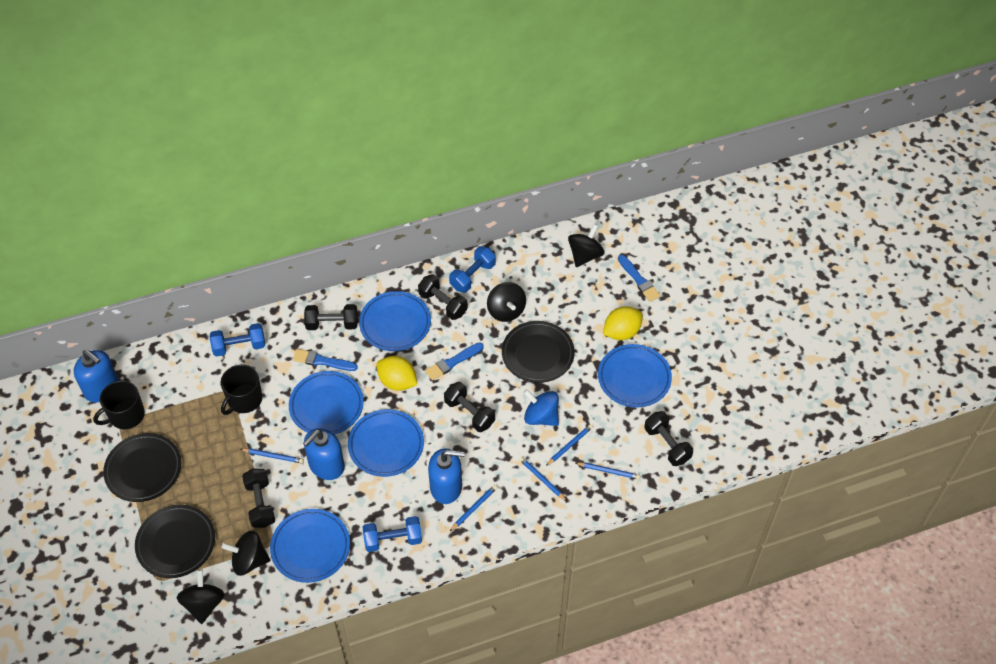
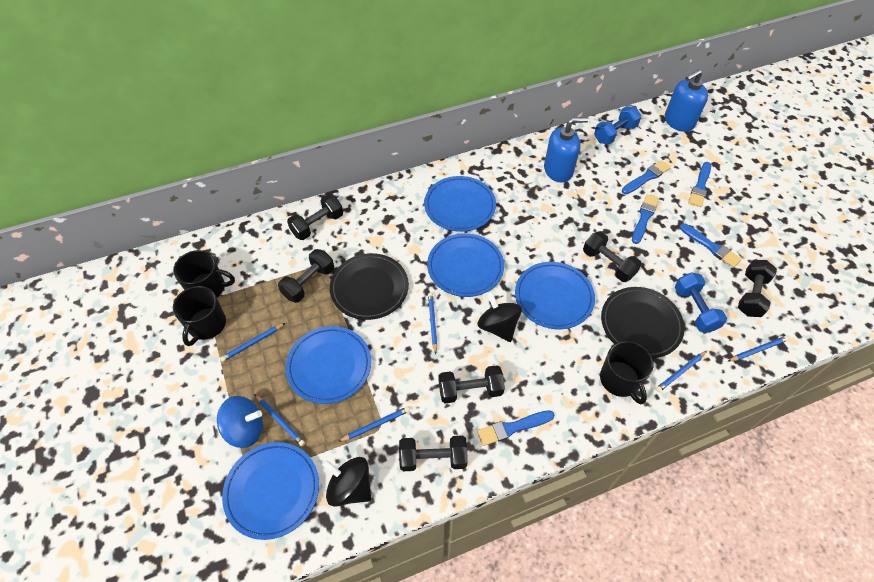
black dumbbell: 5 -> 6
black mug: 2 -> 3
black plate: 3 -> 2
black spinning top: 4 -> 2
blue brush: 3 -> 5
blue dumbbell: 3 -> 2
blue pencil: 5 -> 6
blue soap dispenser: 3 -> 2
yellow lemon: 2 -> 0

